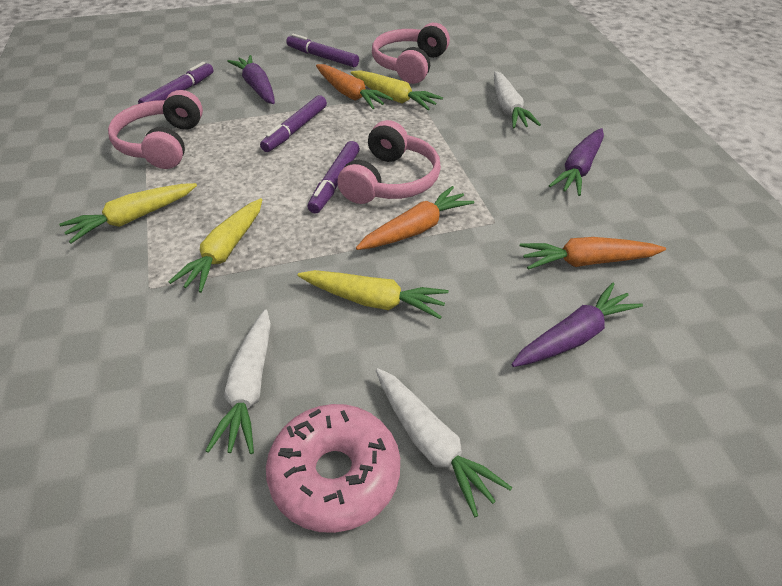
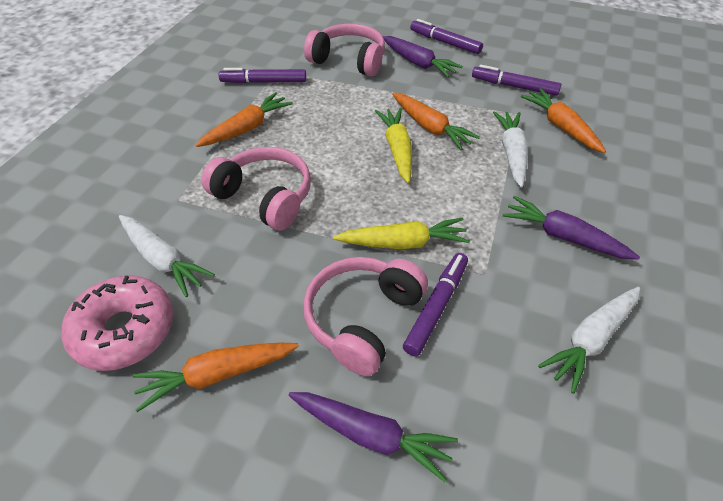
orange carrot: 3 -> 4
yellow carrot: 4 -> 2

